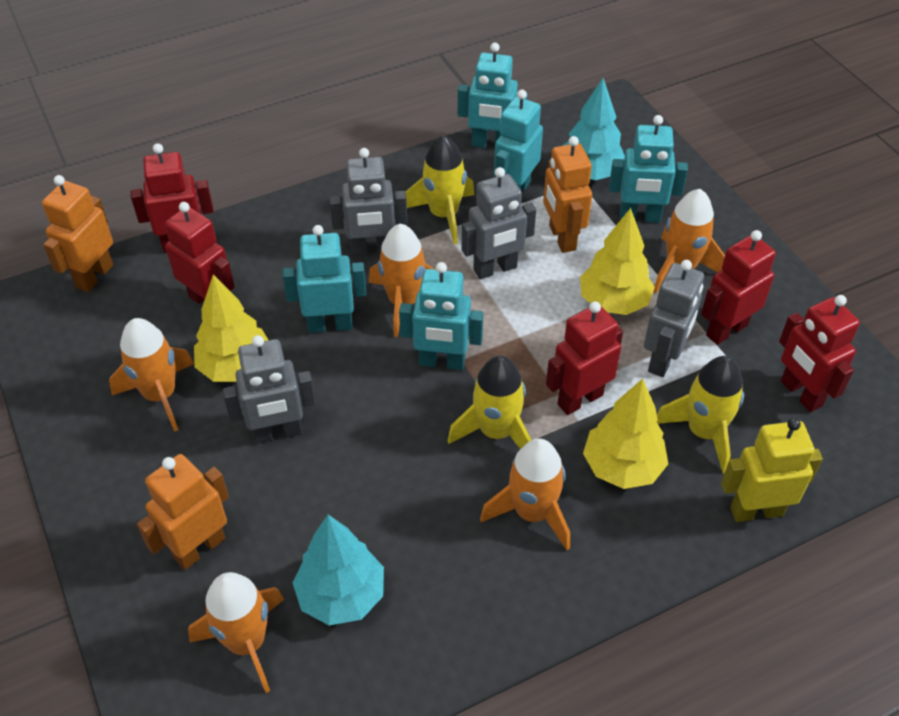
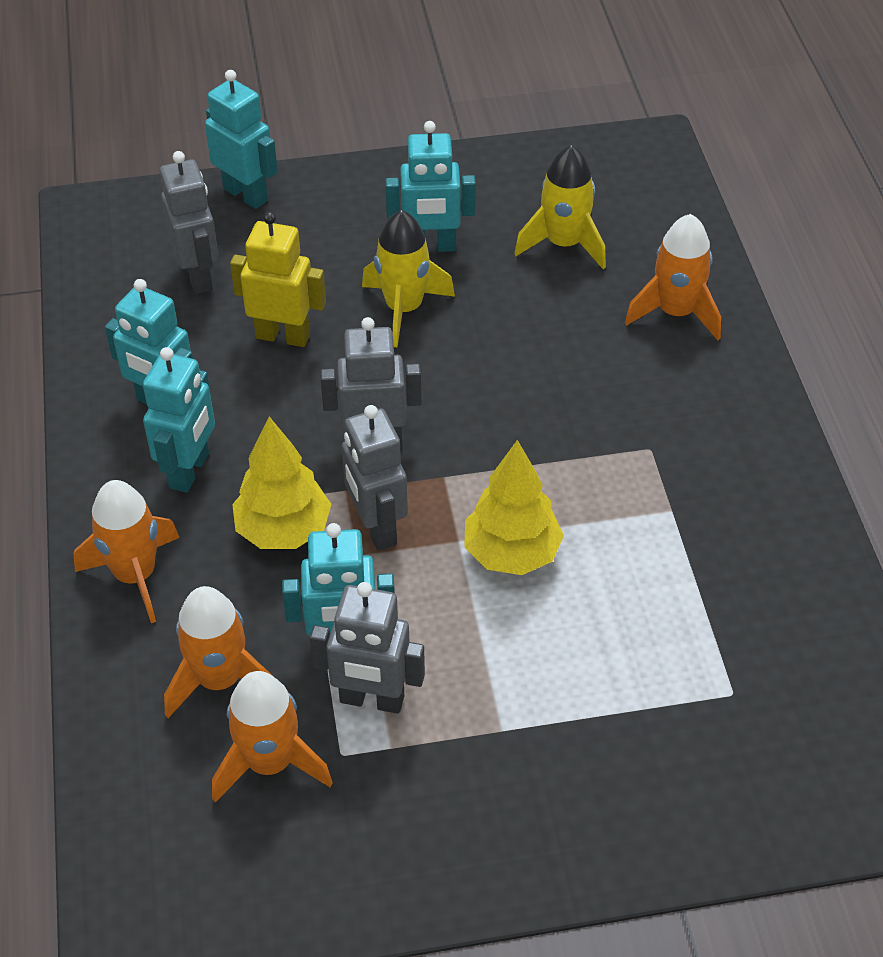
orange robot: 3 -> 0
orange rocket: 5 -> 4
red robot: 5 -> 0
turquoise tree: 2 -> 0
yellow rocket: 3 -> 2
yellow tree: 3 -> 2

